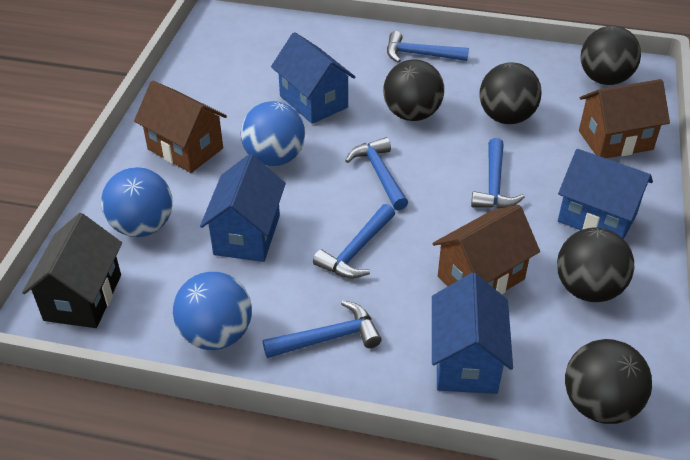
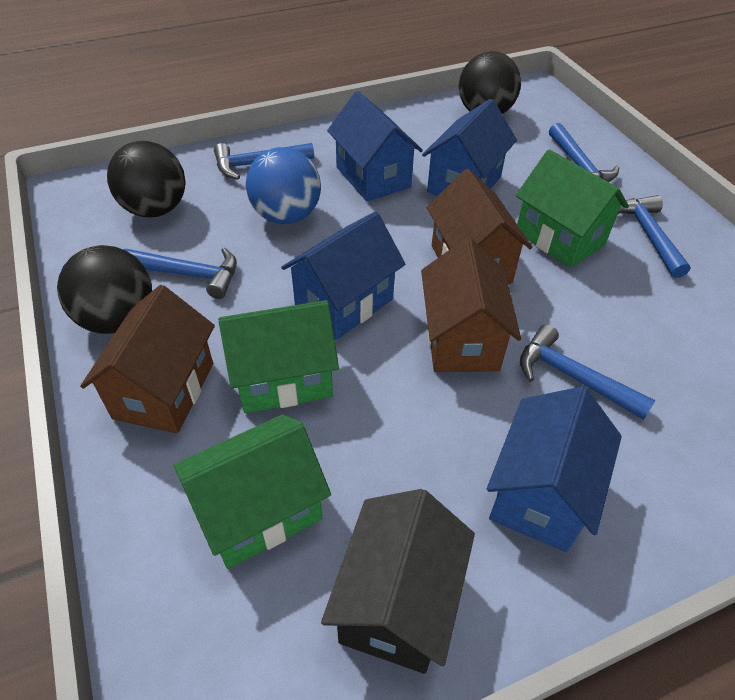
black ball: 5 -> 3
blue ball: 3 -> 1
green house: 0 -> 3

